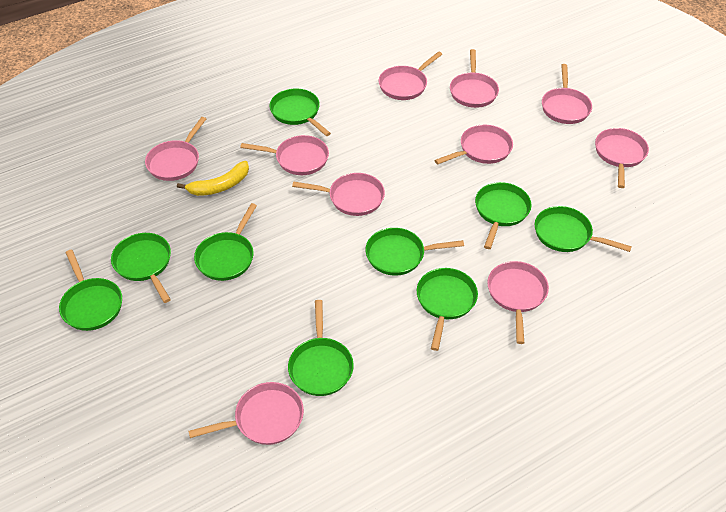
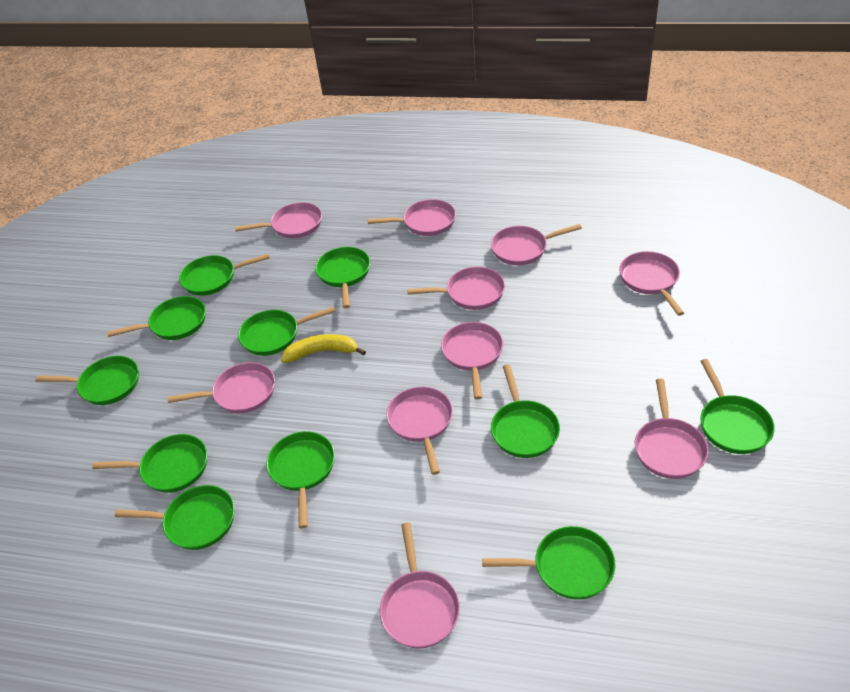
green pan: 9 -> 11

